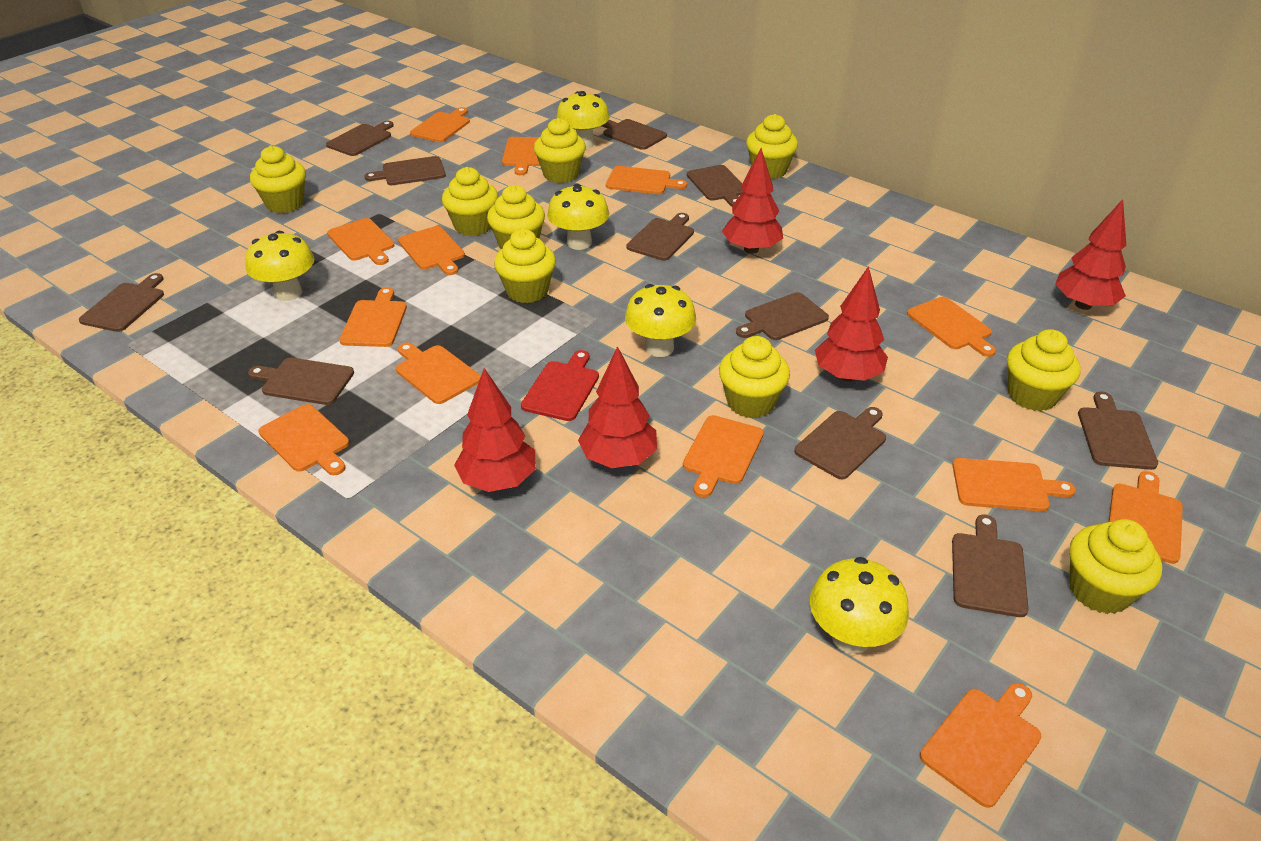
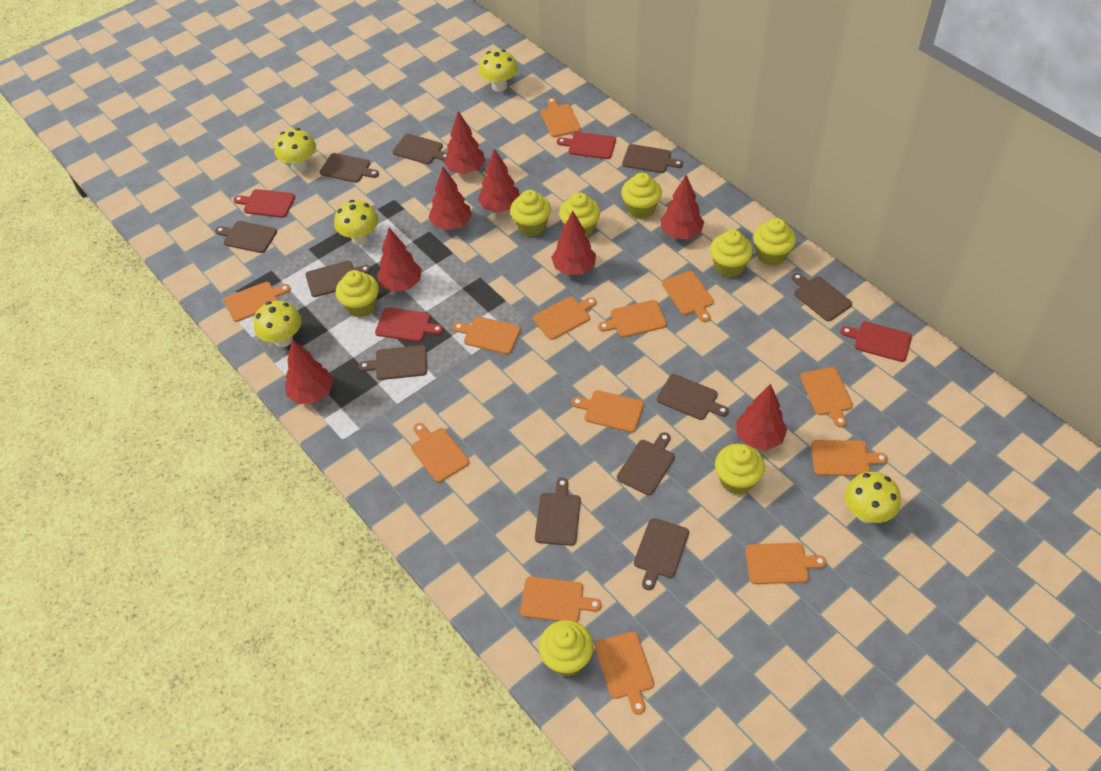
red cutting board: 1 -> 4
red tree: 5 -> 8
yellow cupcake: 9 -> 8

